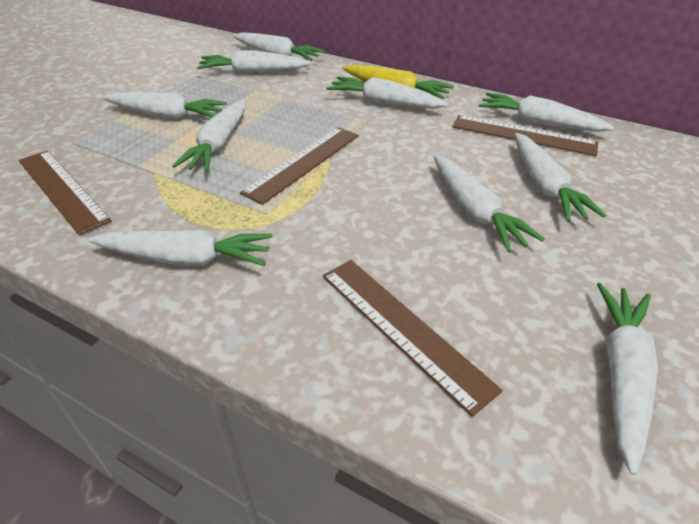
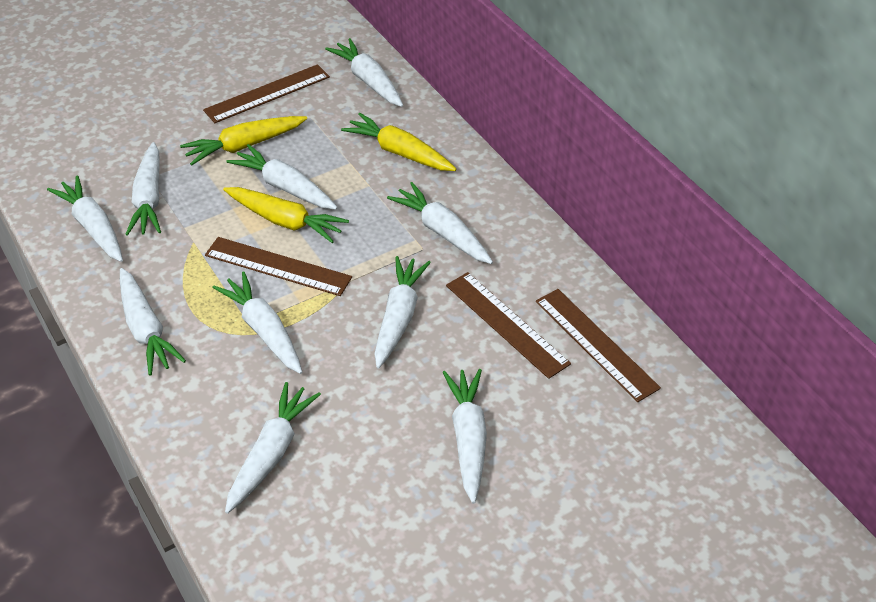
yellow carrot: 1 -> 3

